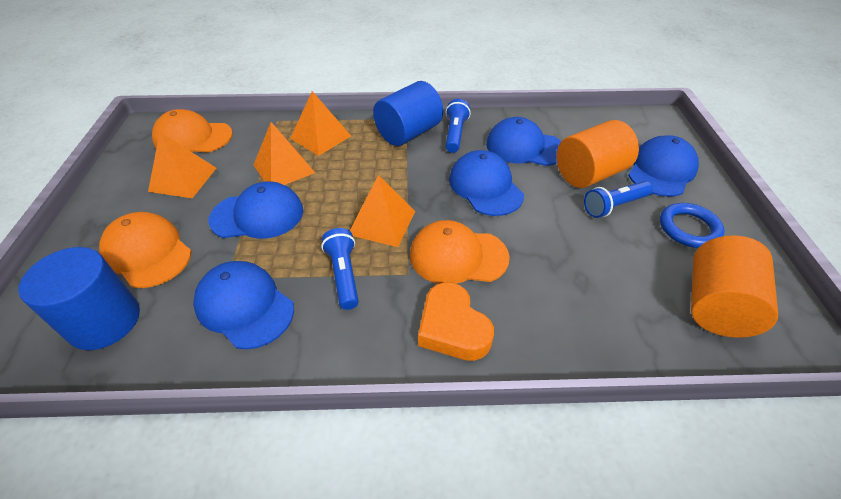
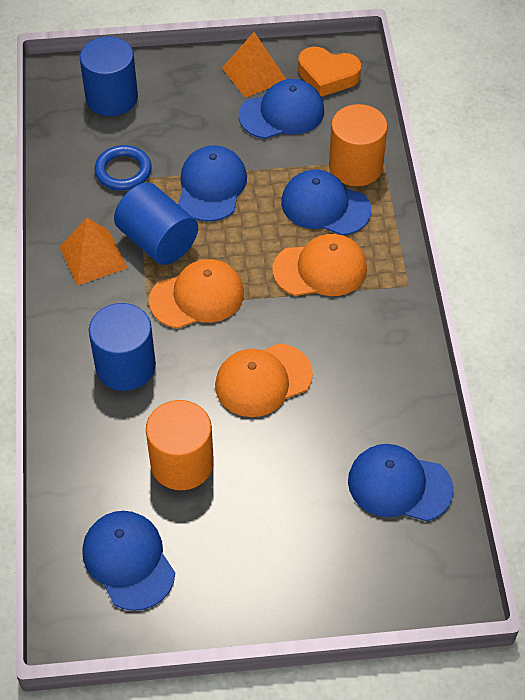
blue cylinder: 2 -> 3
blue flashlight: 3 -> 0
orange pyramid: 4 -> 2

